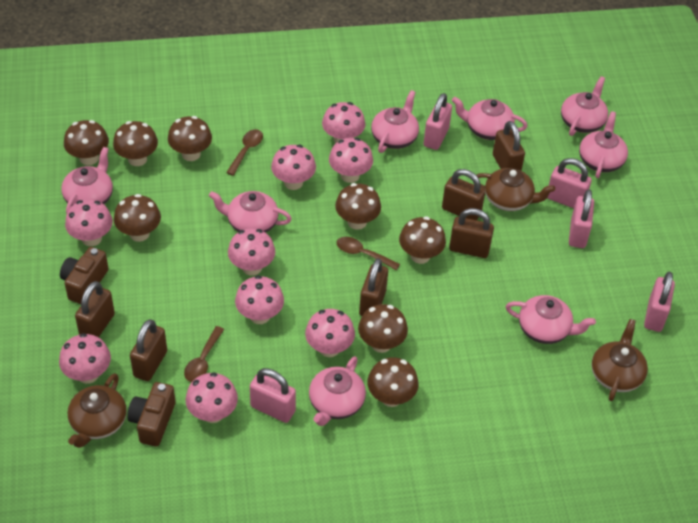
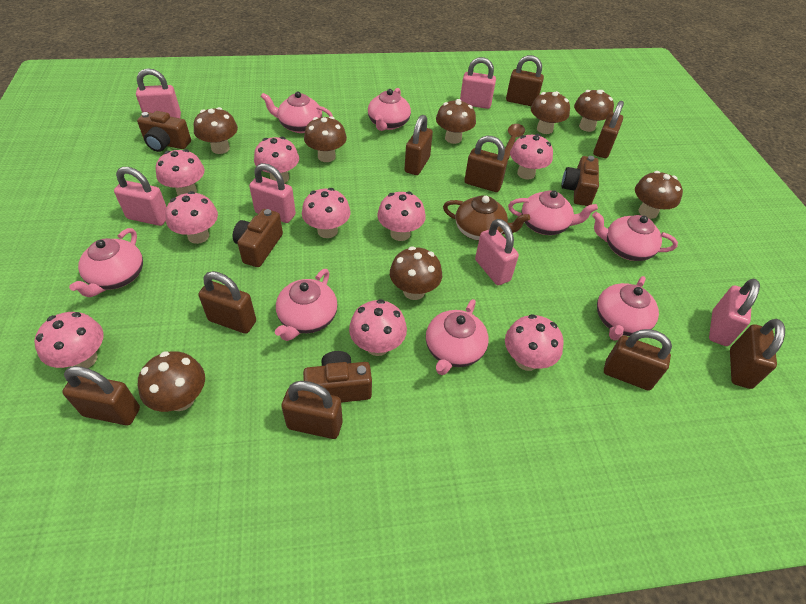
brown camera: 2 -> 4
brown padlock: 6 -> 9
brown spoon: 3 -> 1
brown teapot: 3 -> 1
pink padlock: 5 -> 6

